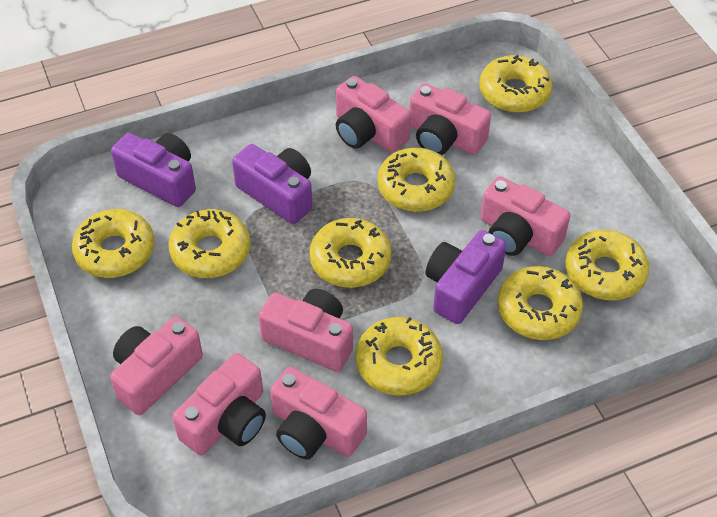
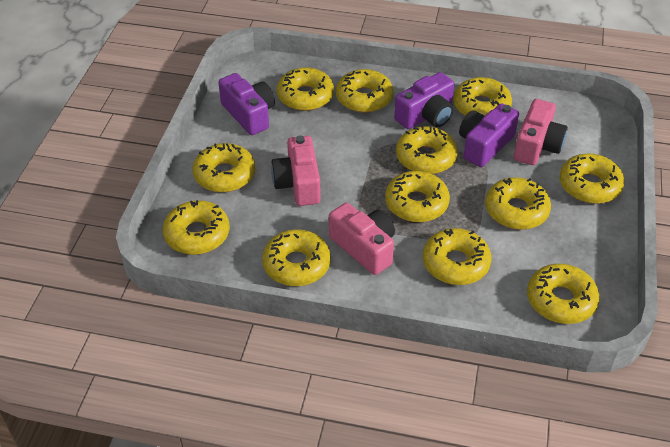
pink camera: 7 -> 3
yellow donut: 8 -> 12

